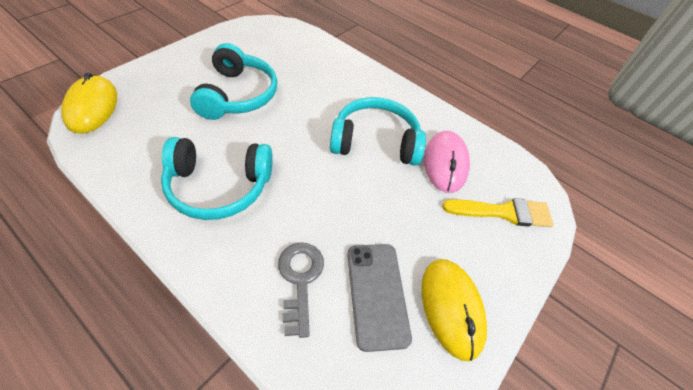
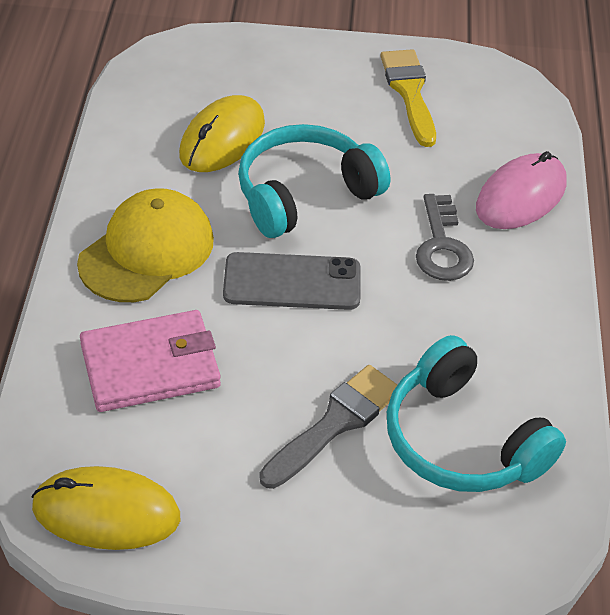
grey brush: 0 -> 1
pink wallet: 0 -> 1
turquoise headphones: 3 -> 2
yellow cap: 0 -> 1

